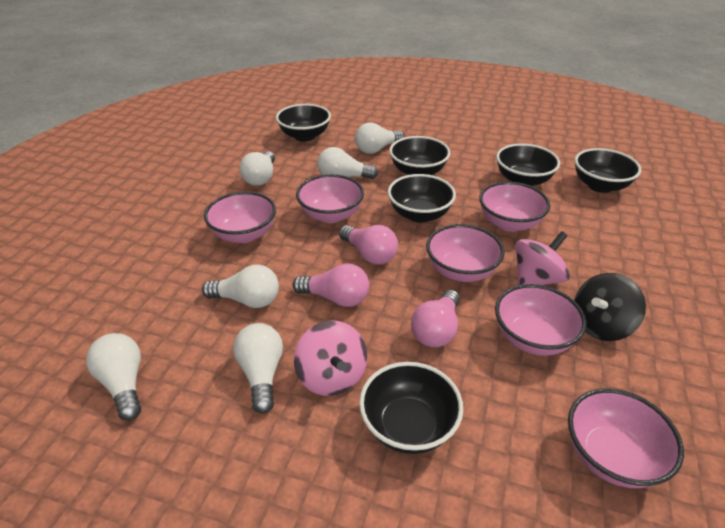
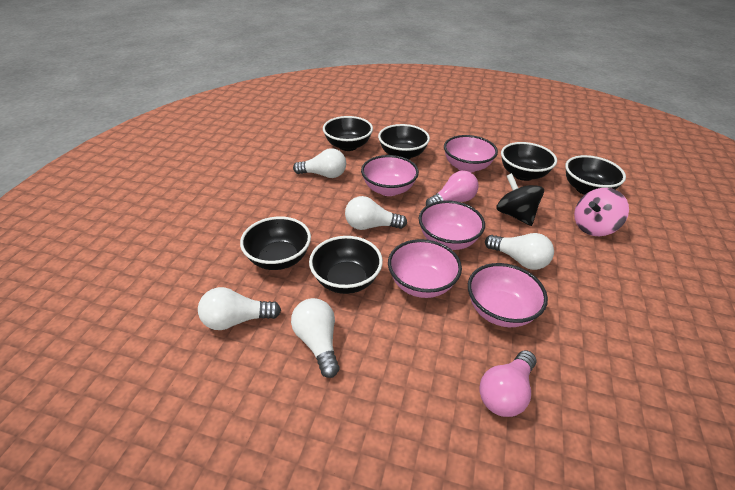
pink bowl: 6 -> 5
pink light bulb: 3 -> 2
pink spinning top: 2 -> 1
white light bulb: 6 -> 5

